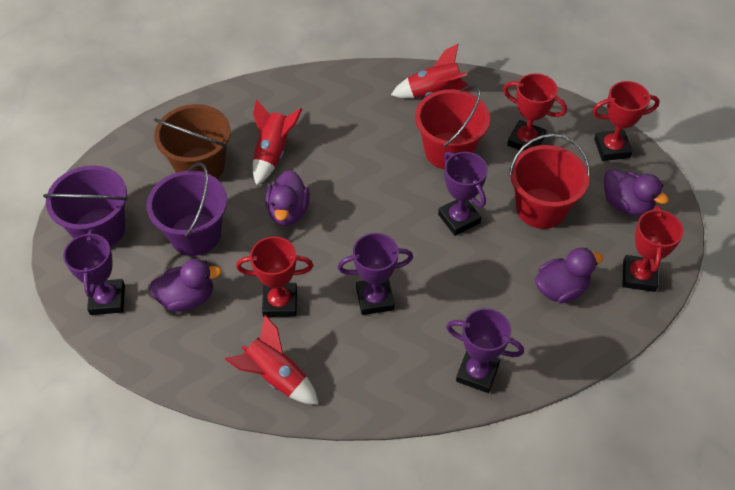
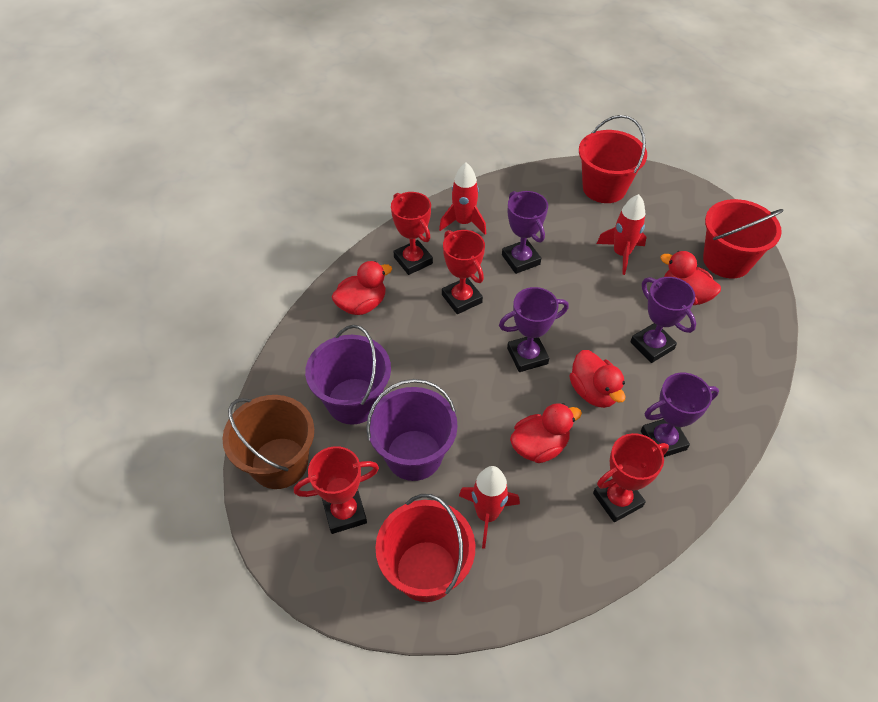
purple duck: 4 -> 0
red bucket: 2 -> 3
red duck: 0 -> 4

